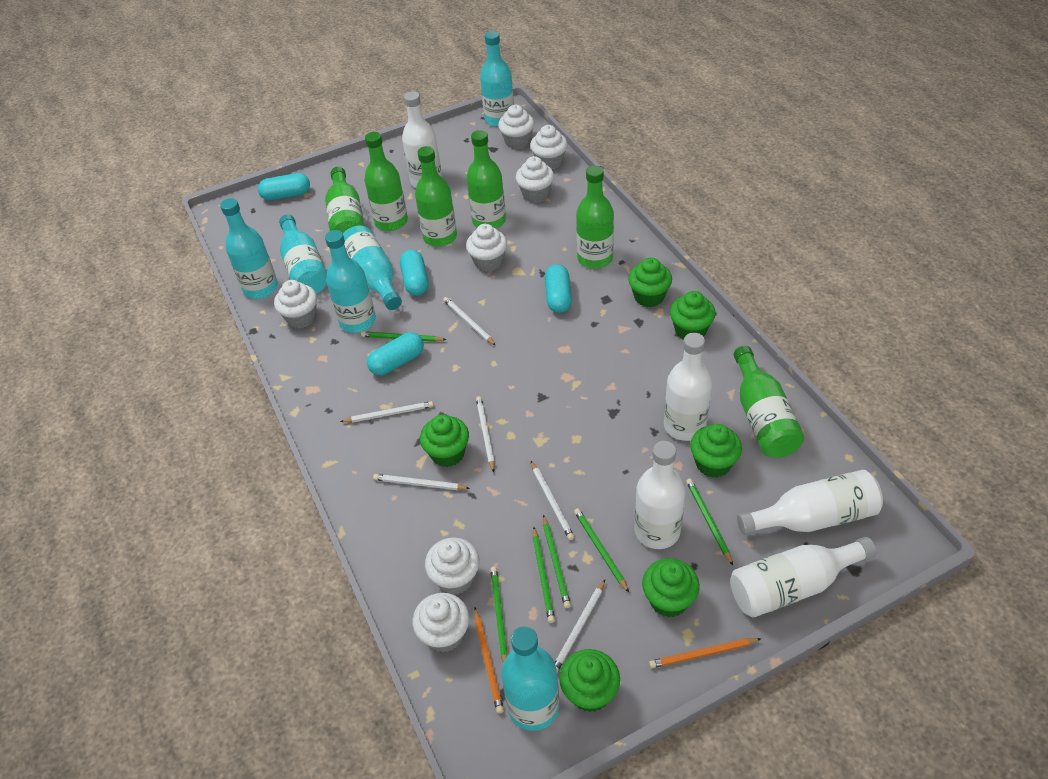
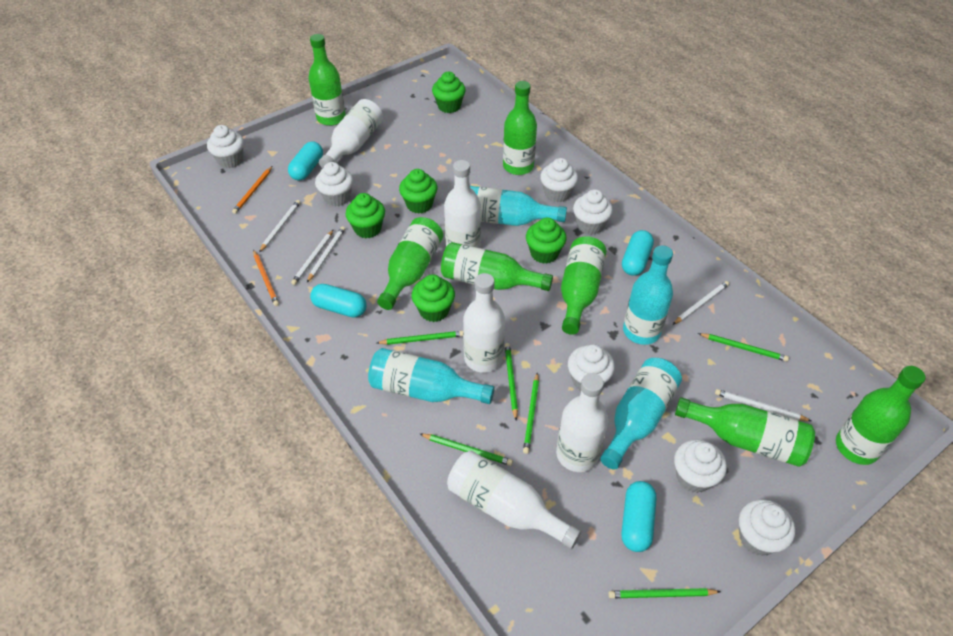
green bottle: 6 -> 7
green cupcake: 6 -> 5
turquoise bottle: 6 -> 4
white pencil: 6 -> 5

